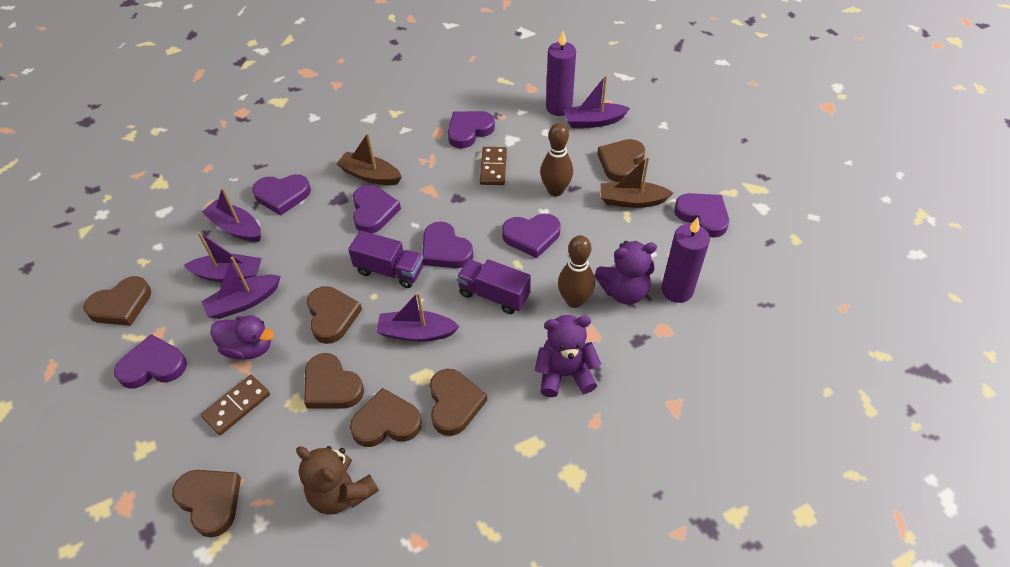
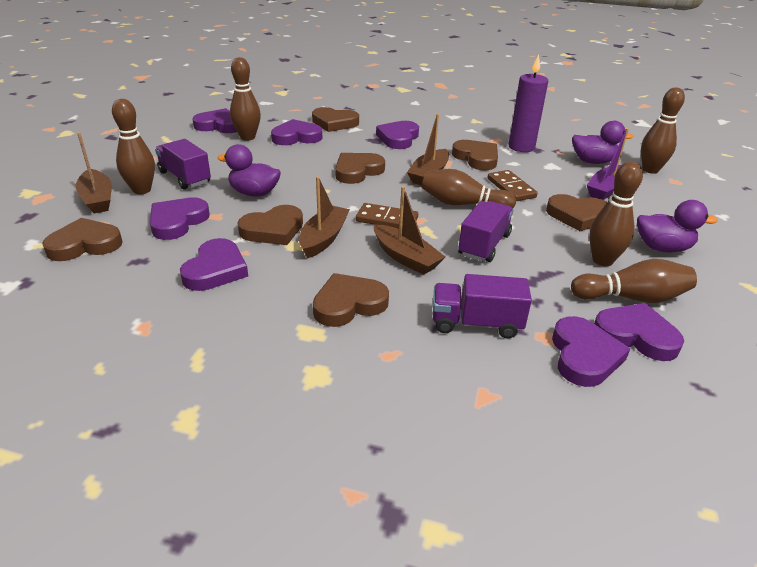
brown boat: 2 -> 4
brown bowling pin: 2 -> 6
brown teddy bear: 1 -> 0
purple boat: 5 -> 1
purple candle: 2 -> 1
purple duck: 1 -> 3
purple teddy bear: 2 -> 0
purple truck: 2 -> 3

